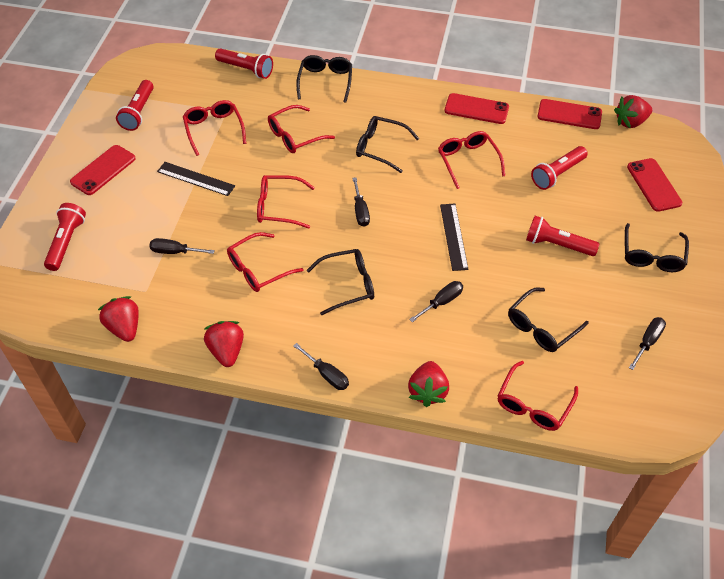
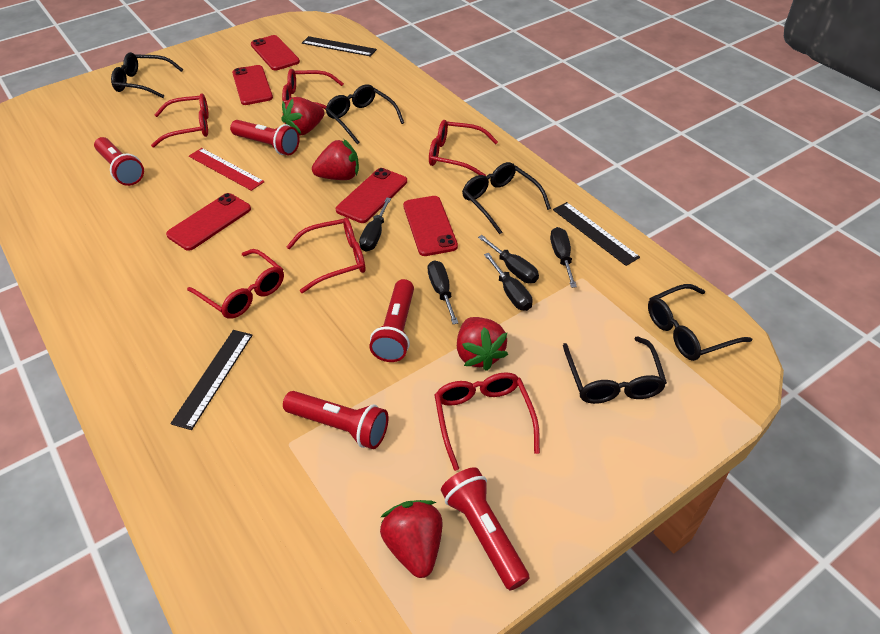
black ruler: 2 -> 3
red phone: 4 -> 5
red ruler: 0 -> 1

